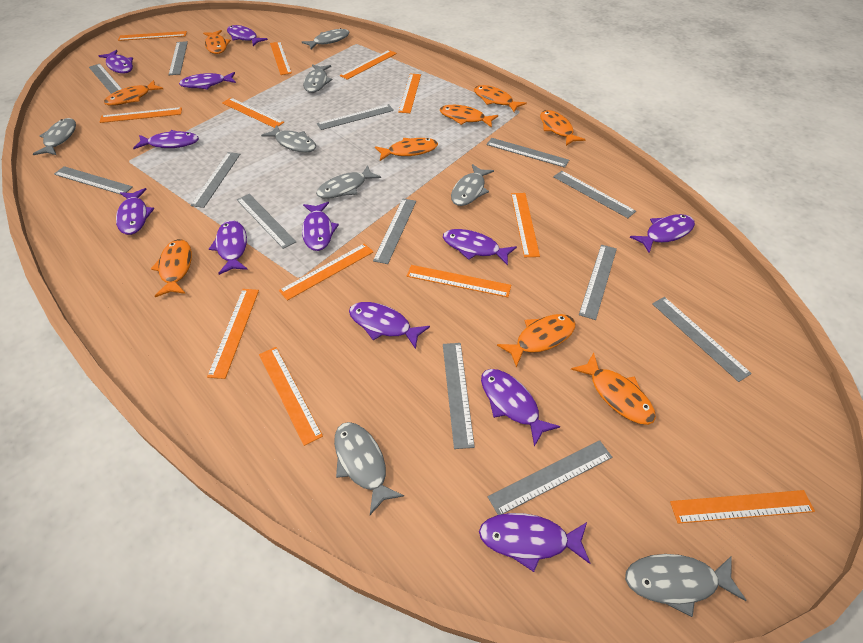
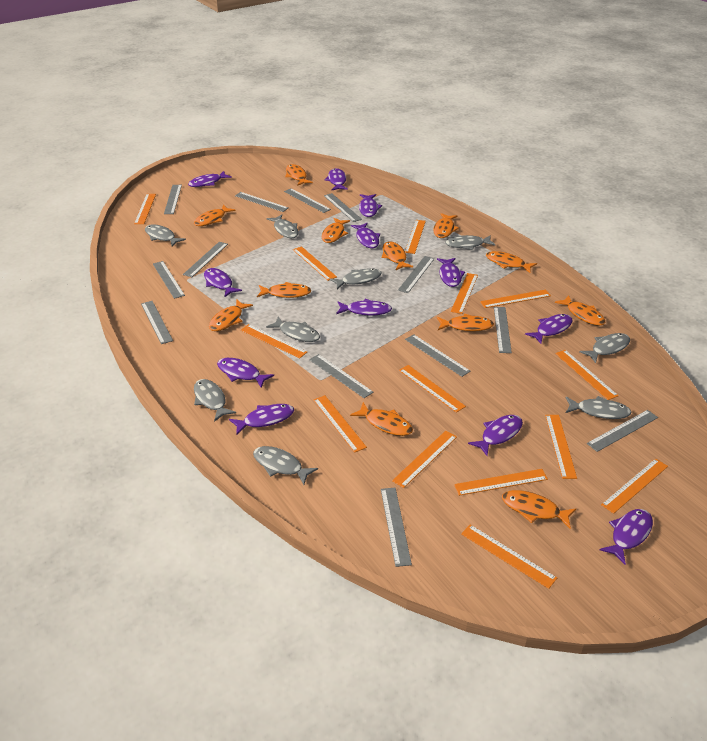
grey fish: 8 -> 9
orange fish: 9 -> 12
orange ruler: 12 -> 14

